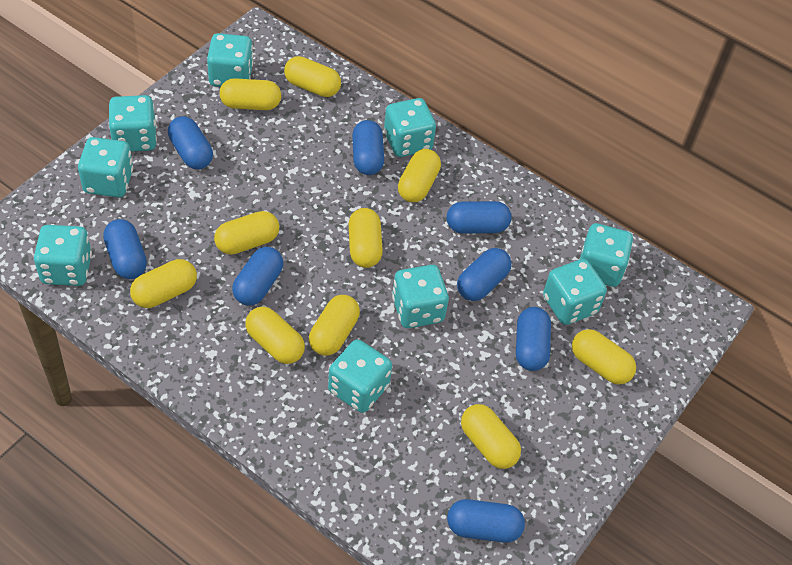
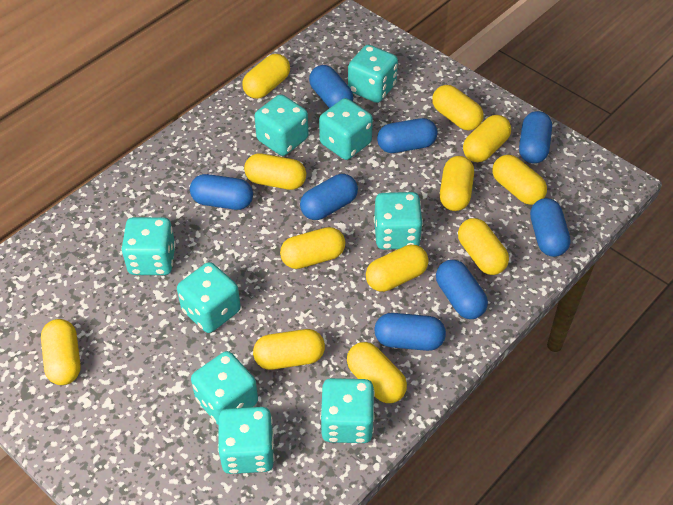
yellow capsule: 10 -> 12

